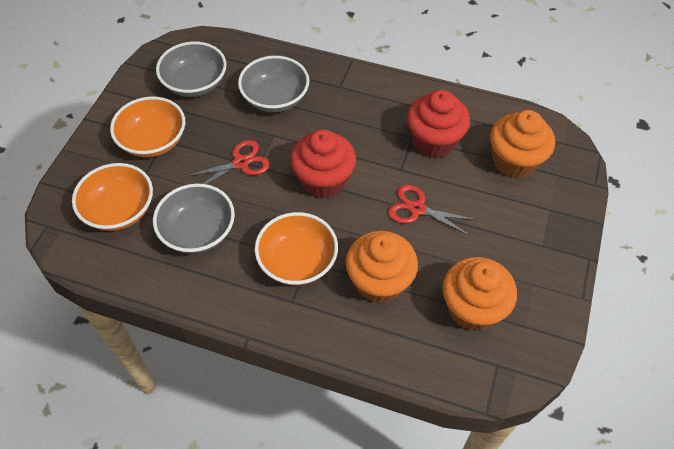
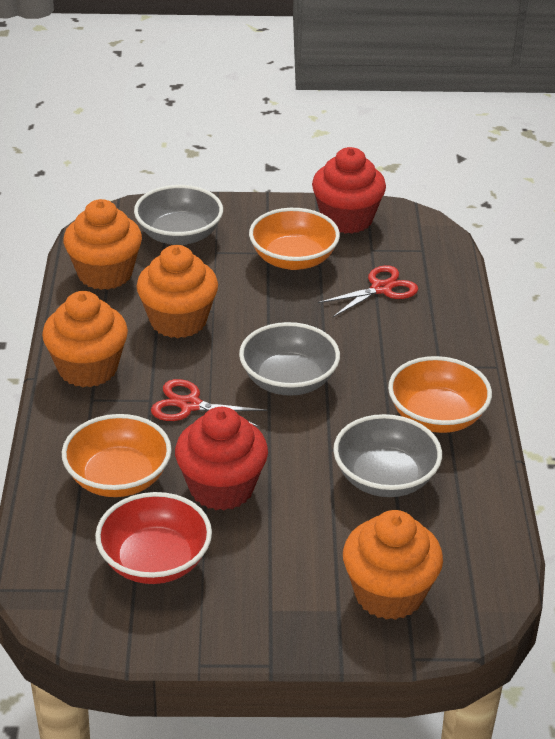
orange cupcake: 3 -> 4
red bowl: 0 -> 1

